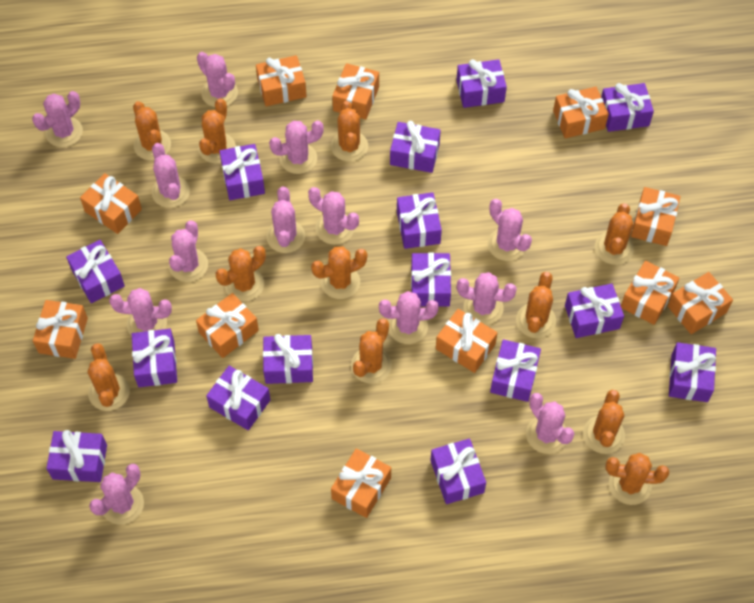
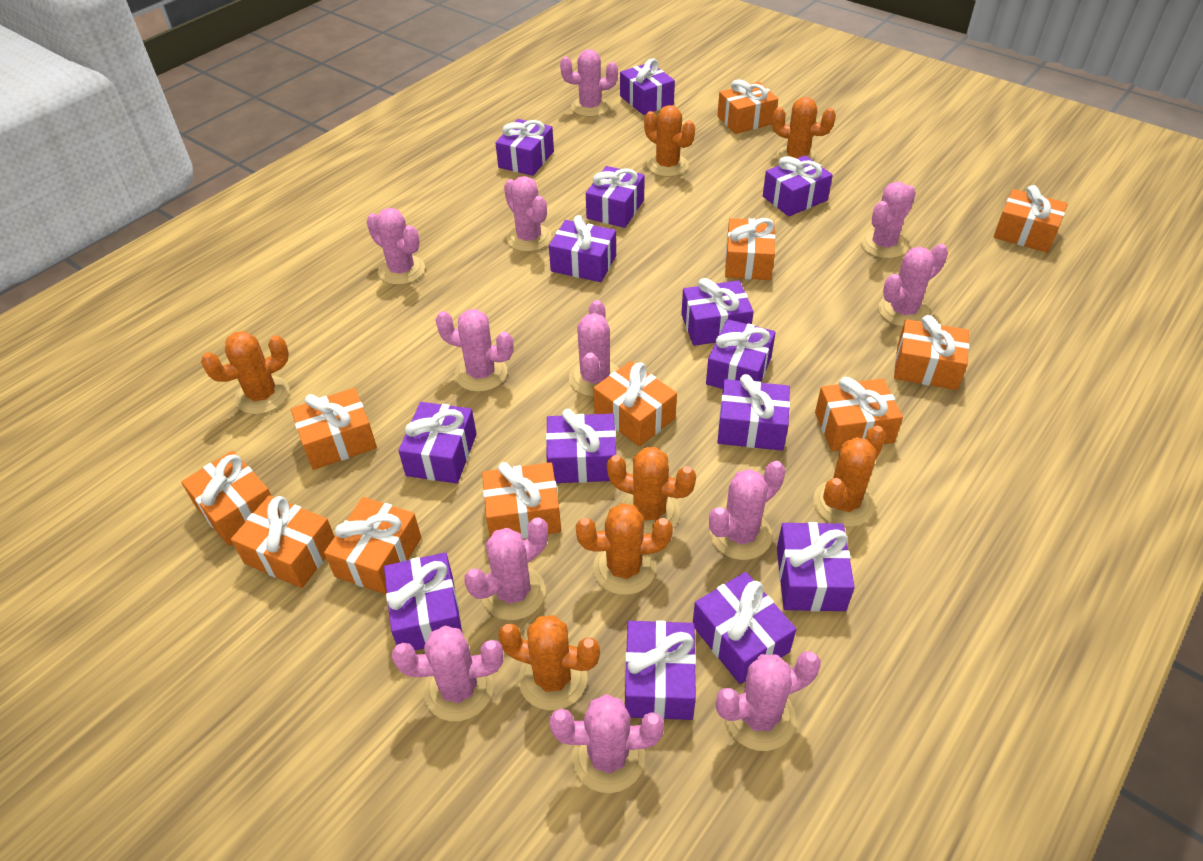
orange cactus: 11 -> 7
pink cactus: 13 -> 12
purple gift: 15 -> 14

